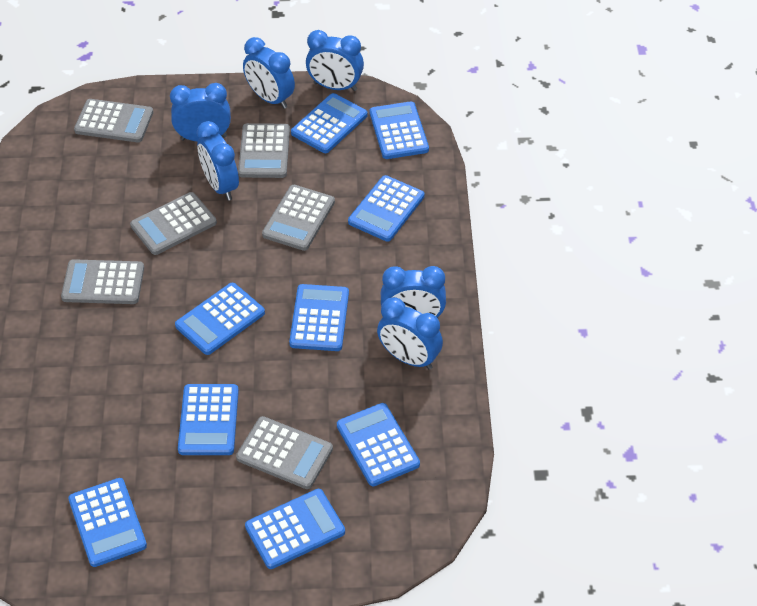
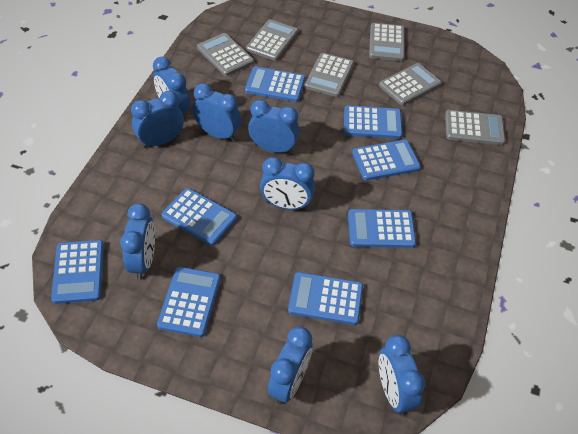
blue calculator: 9 -> 8
blue clock: 6 -> 8

